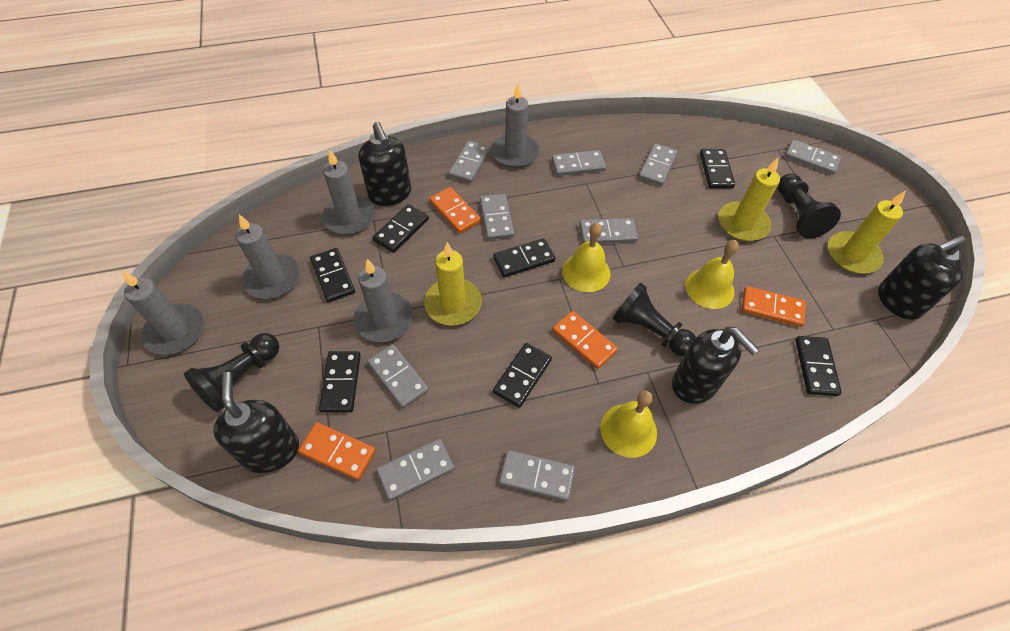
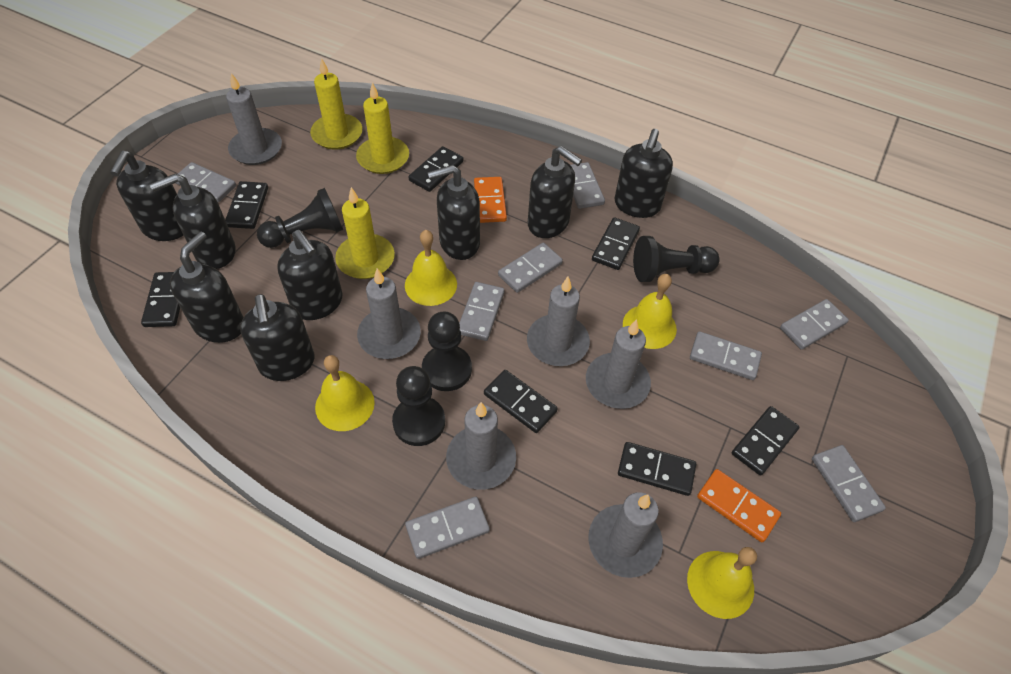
black pawn: 3 -> 4
black soap dispenser: 4 -> 8
grey candle: 5 -> 6
grey domino: 9 -> 8
orange domino: 4 -> 2
yellow bell: 3 -> 4

